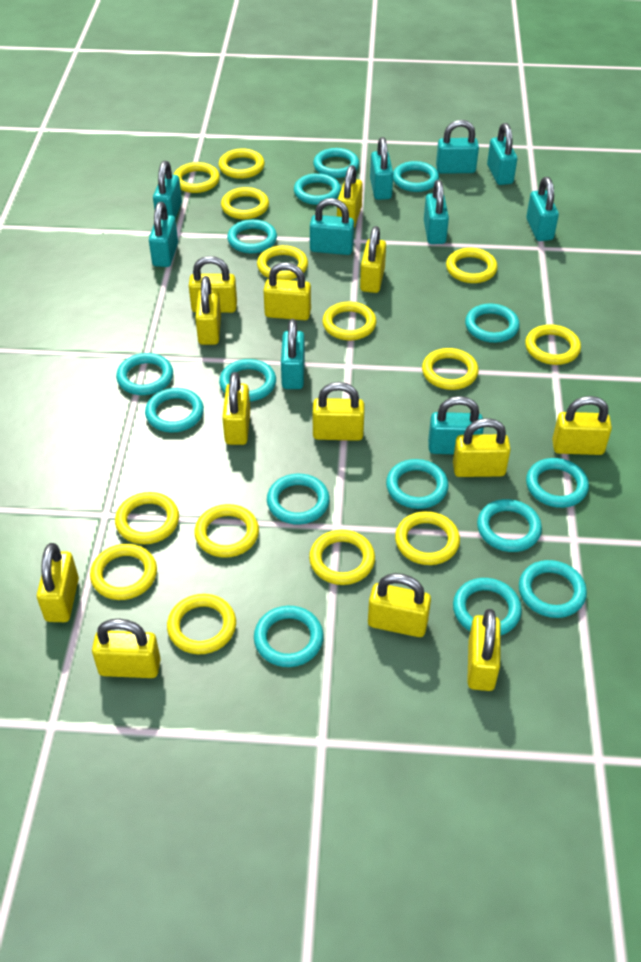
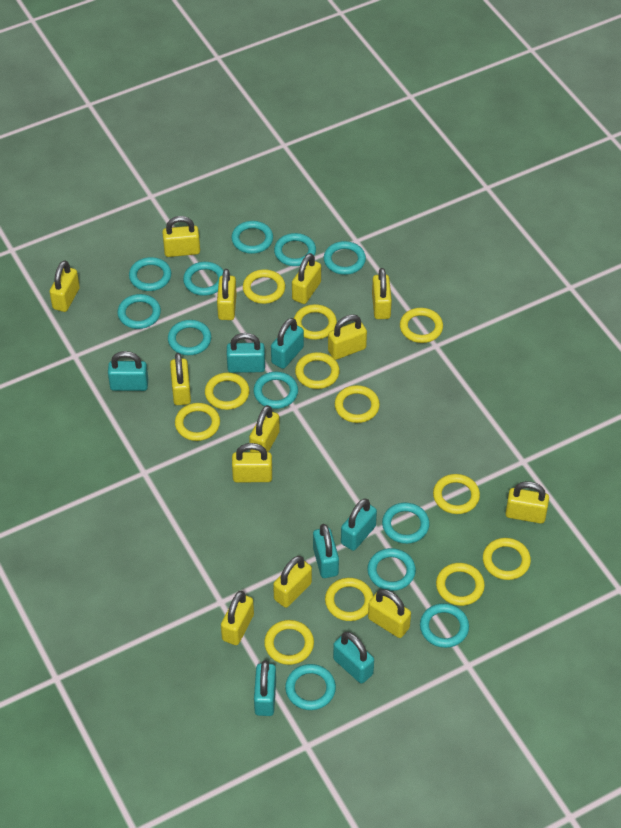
turquoise padlock: 10 -> 7
turquoise ring: 15 -> 12
yellow ring: 14 -> 12

